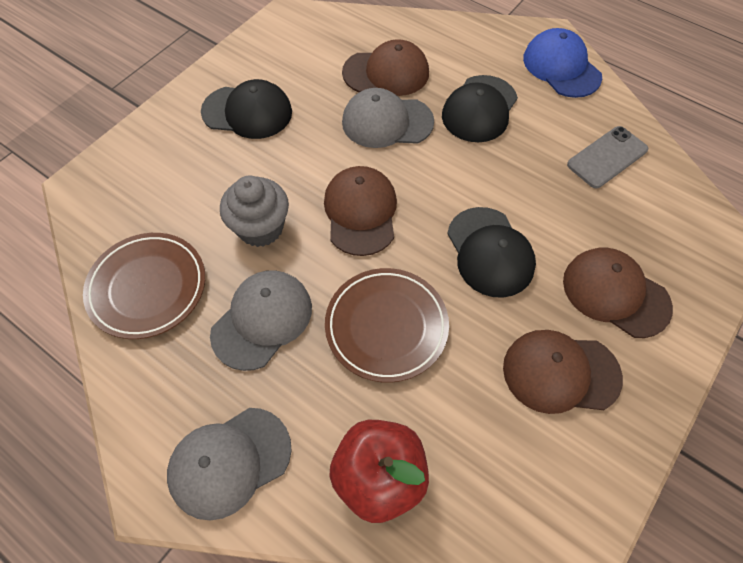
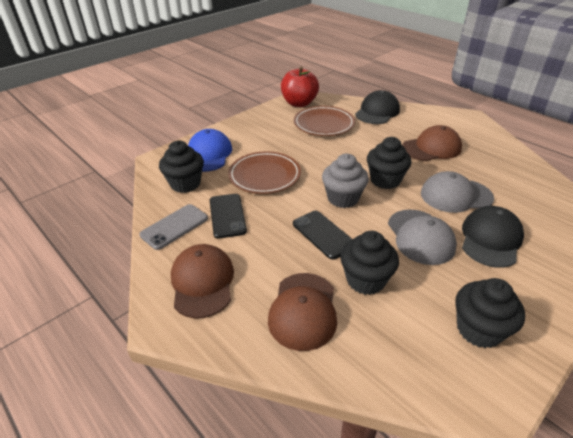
black cap: 3 -> 2
black cupcake: 0 -> 4
black phone: 0 -> 2
brown cap: 4 -> 3
grey cap: 3 -> 2

